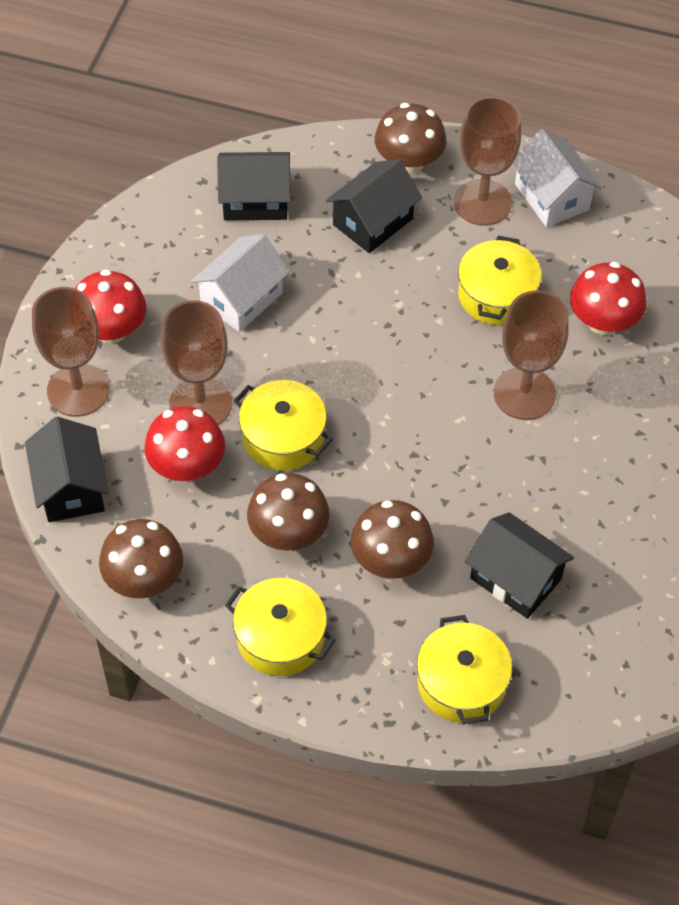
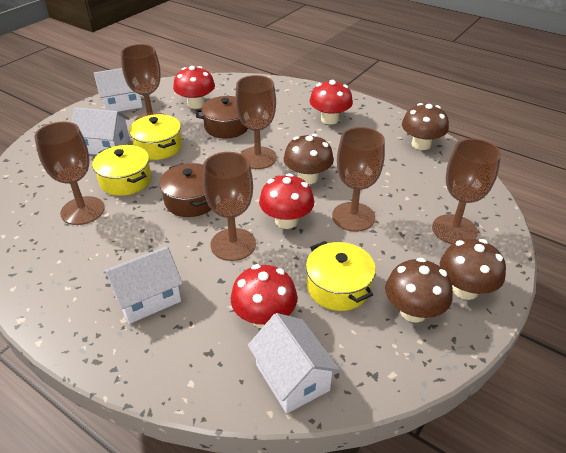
black house: 4 -> 0
brown goblet: 4 -> 6
brown pot: 0 -> 2
red mushroom: 3 -> 4
white house: 2 -> 4
yellow pot: 4 -> 3

